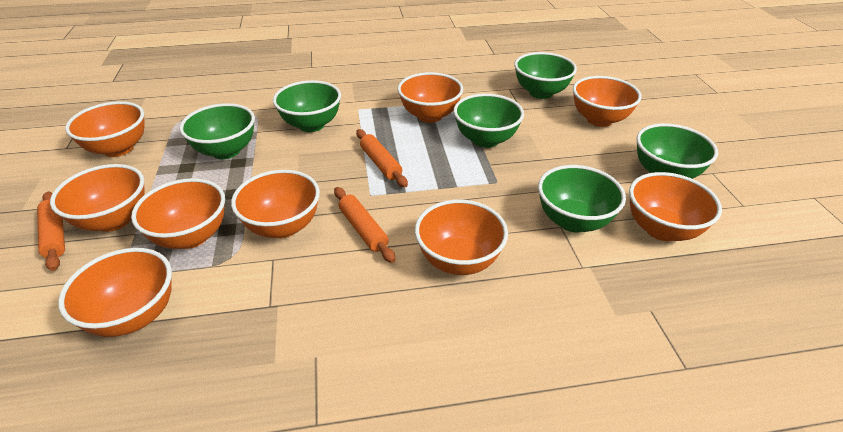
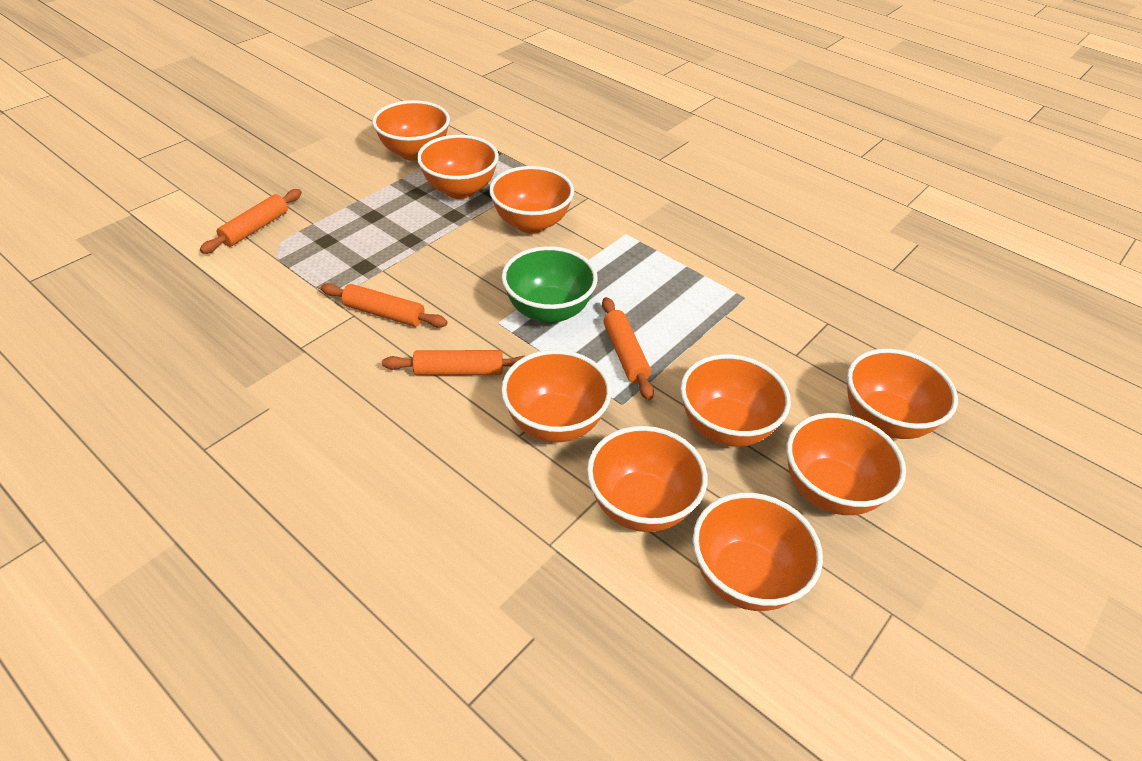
green bowl: 6 -> 1
orange rolling pin: 3 -> 4

